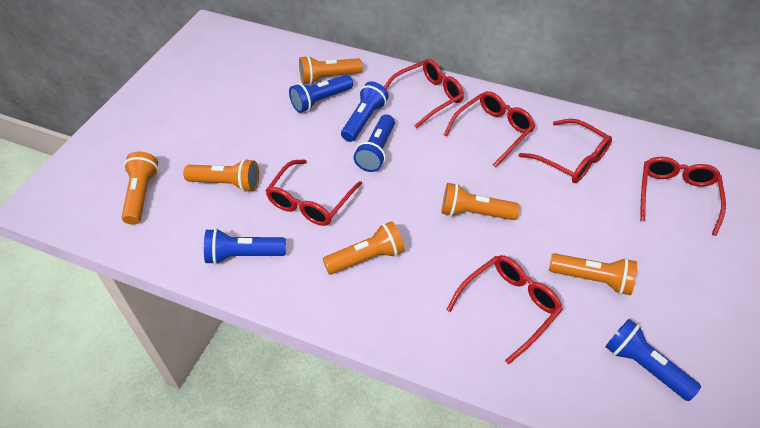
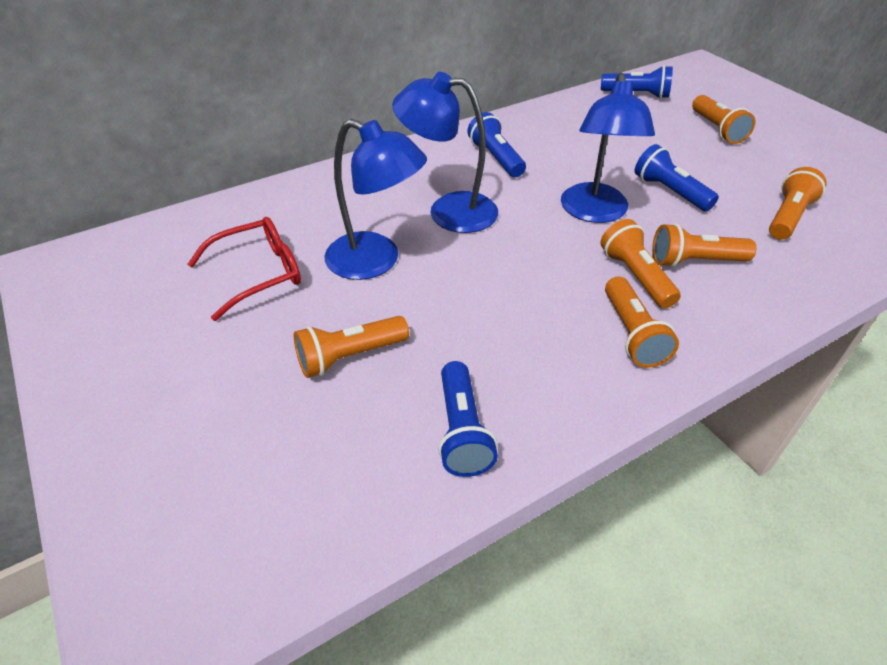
blue flashlight: 5 -> 4
blue lamp: 0 -> 3
red glasses: 6 -> 1

